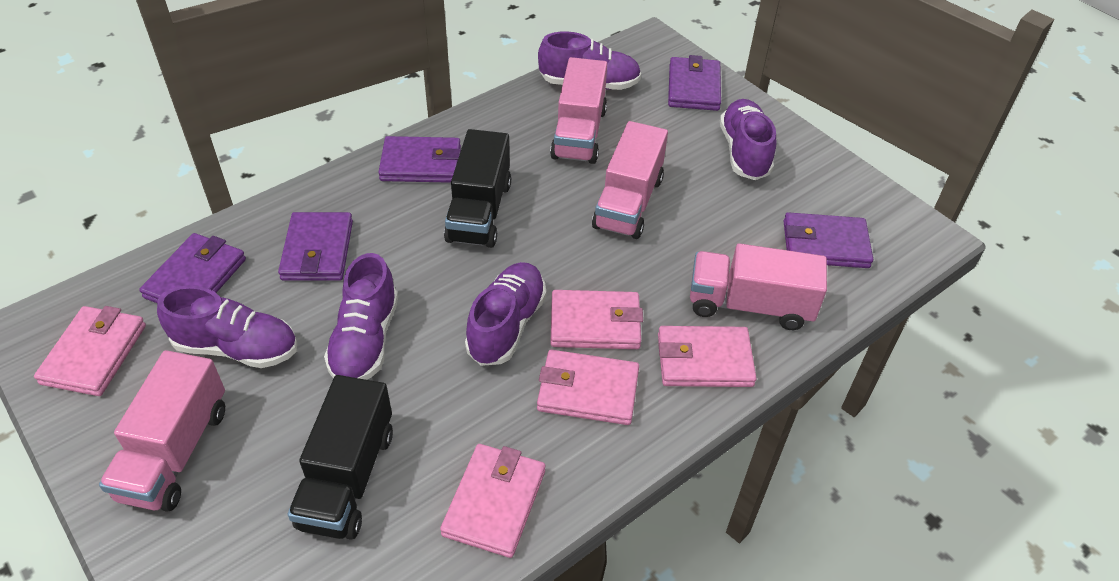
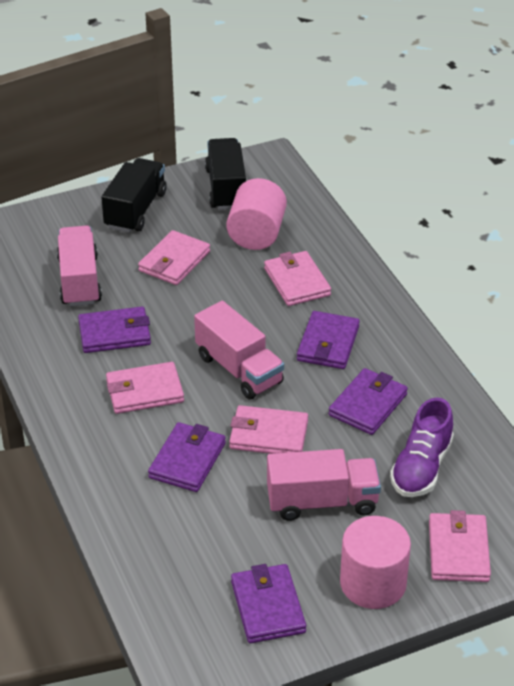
pink cylinder: 0 -> 2
pink truck: 4 -> 3
purple shoe: 5 -> 1

